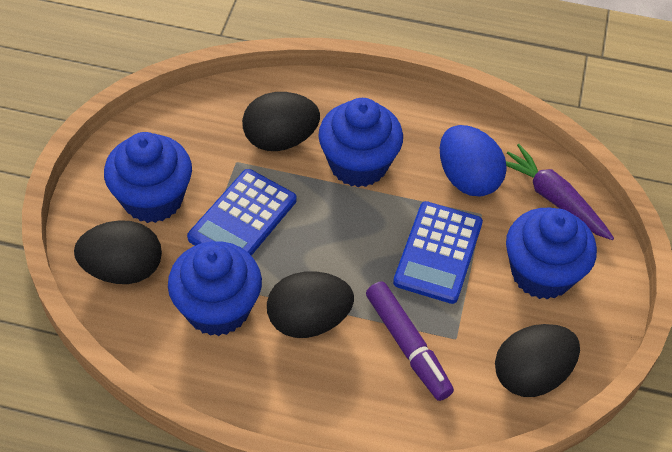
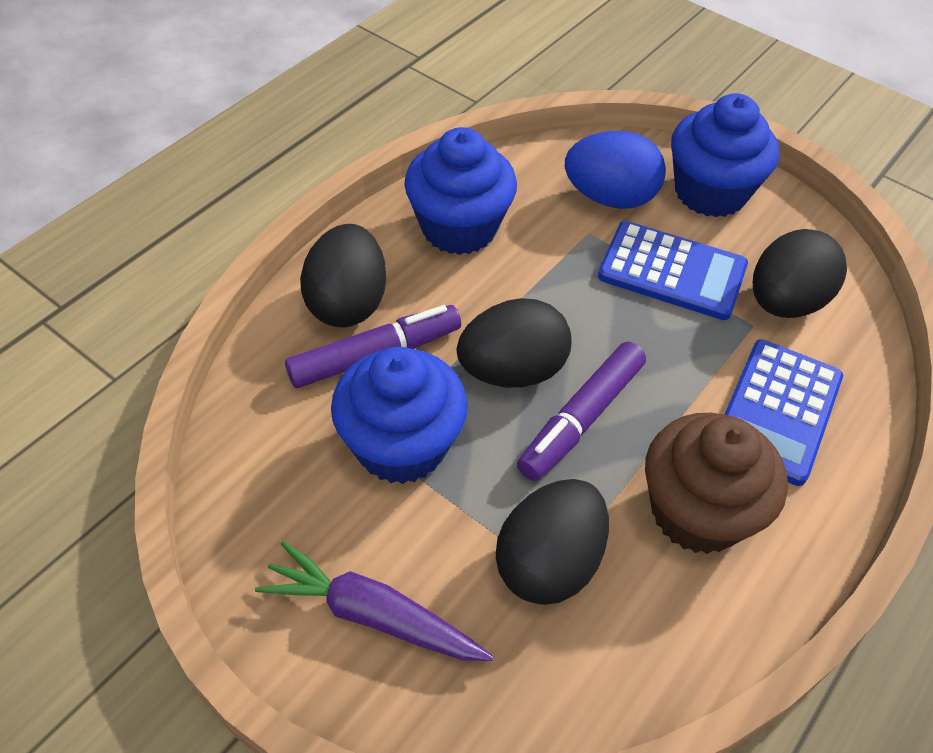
blue cupcake: 4 -> 3
brown cupcake: 0 -> 1
purple marker: 1 -> 2

